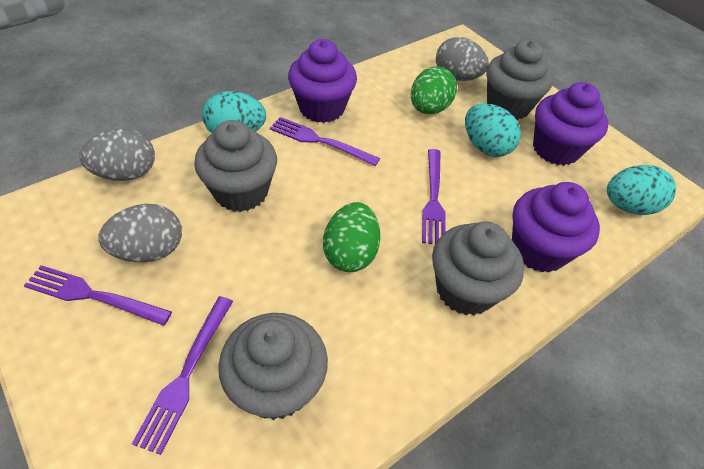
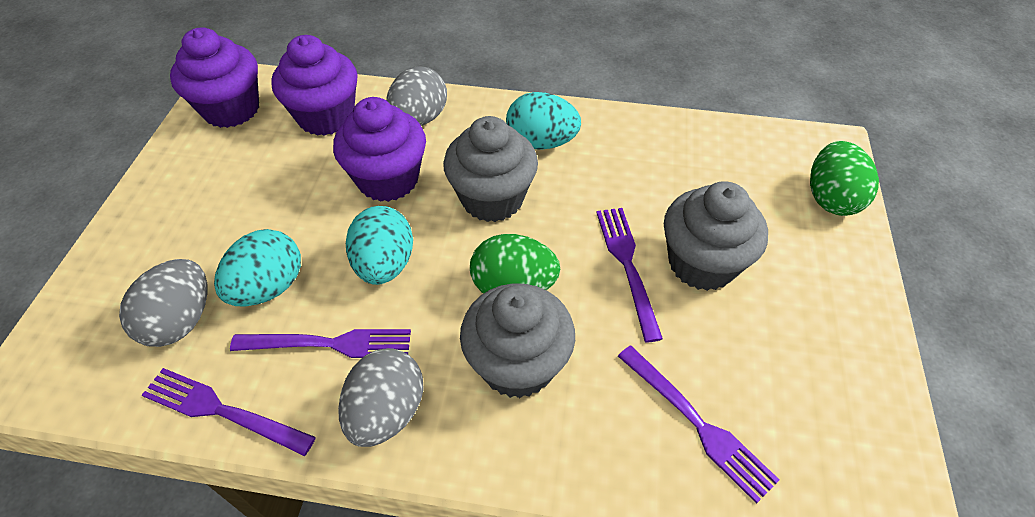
grey cupcake: 4 -> 3

